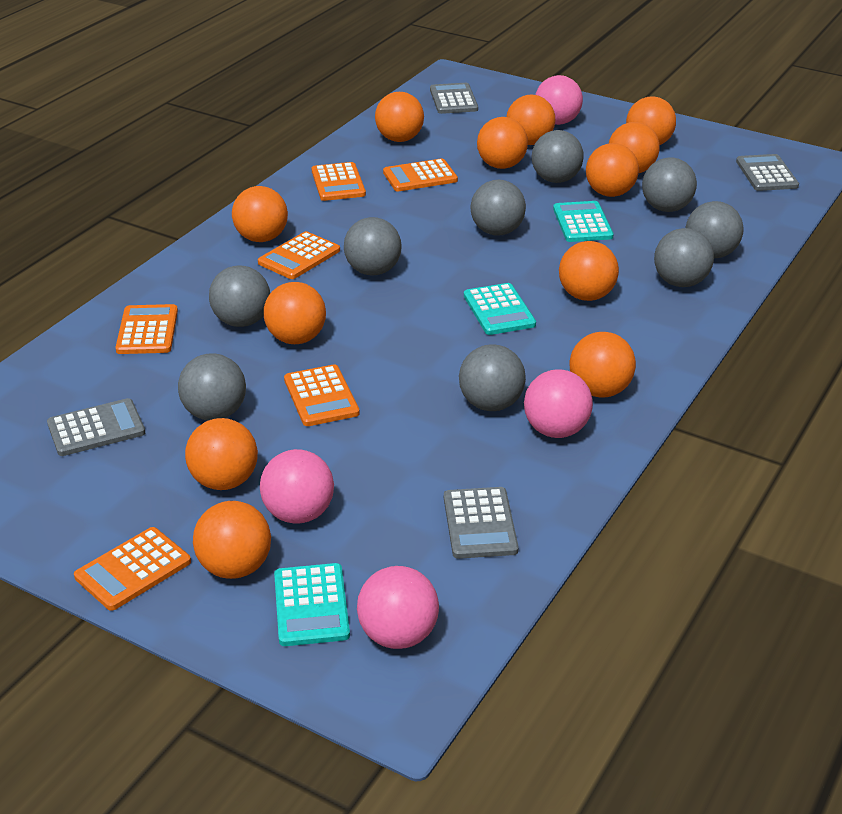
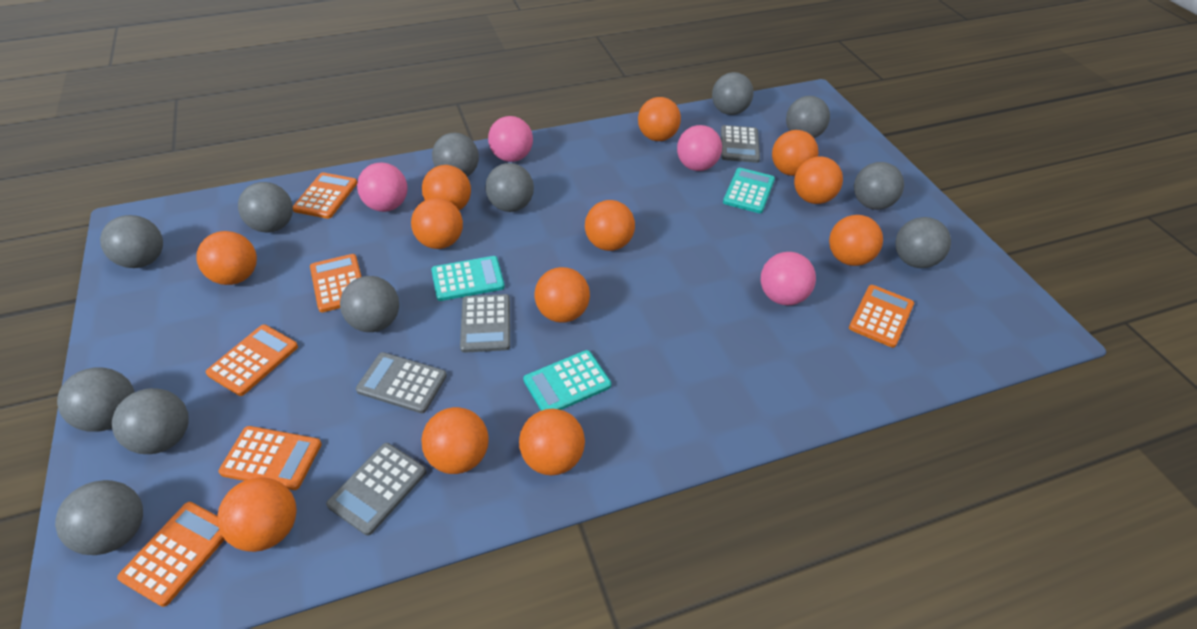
grey ball: 9 -> 12

